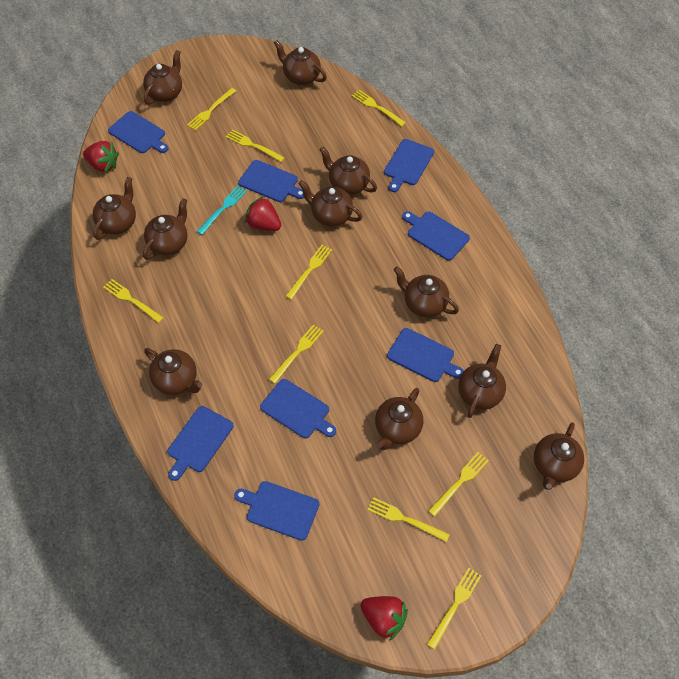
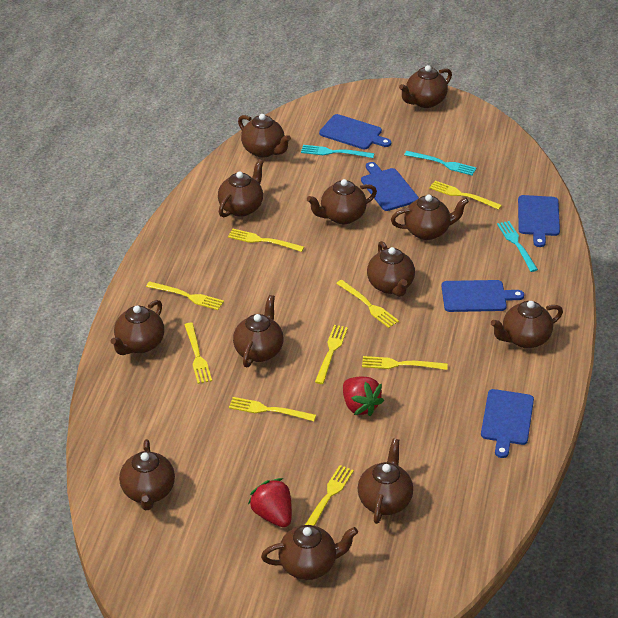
blue cutting board: 8 -> 5
brown teapot: 11 -> 12
red strawberry: 3 -> 2
turquoise fork: 1 -> 3

